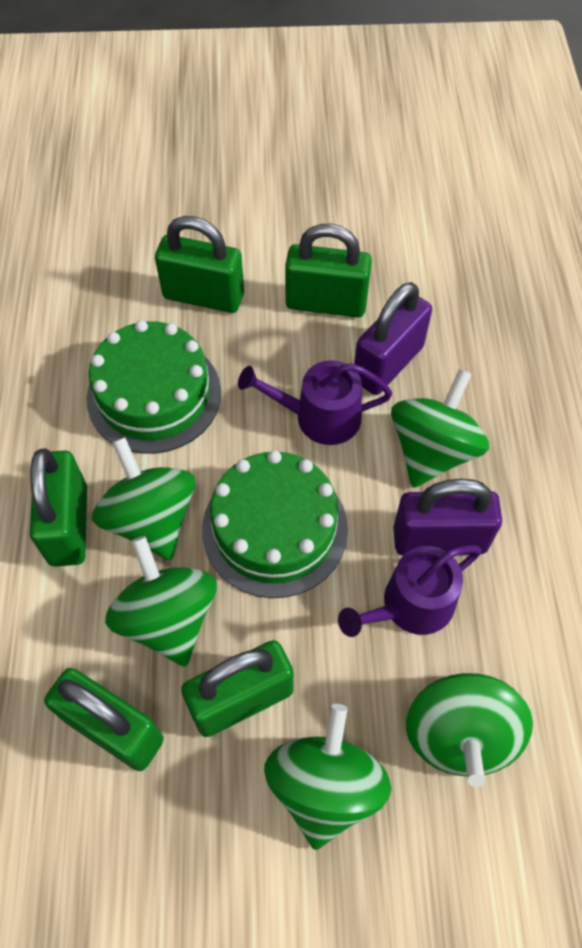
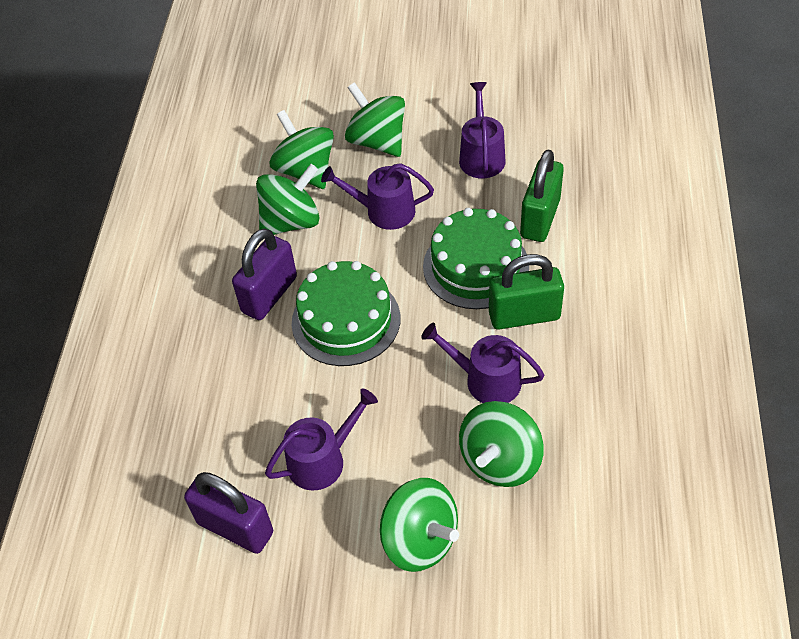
green padlock: 5 -> 2
purple watering can: 2 -> 4

